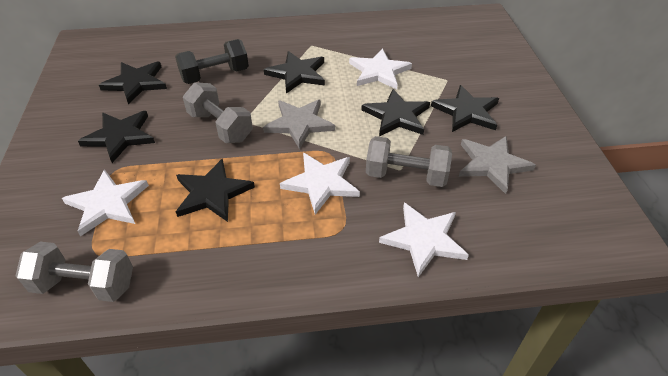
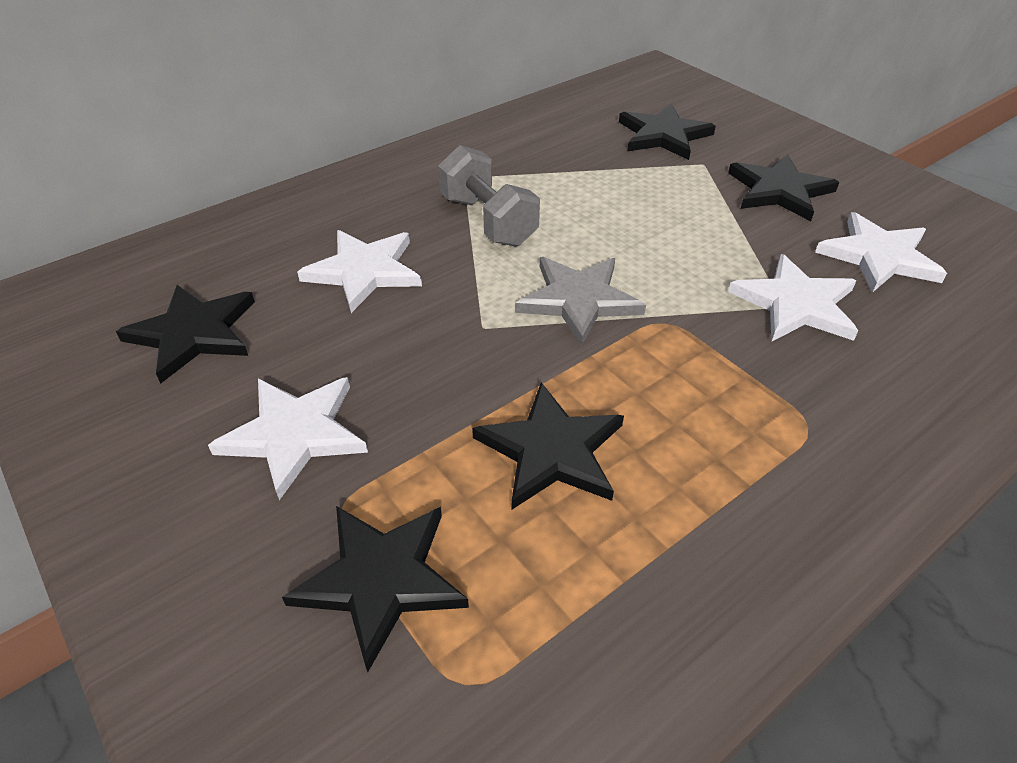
black dumbbell: 1 -> 0
black star: 6 -> 5
grey dumbbell: 3 -> 1
grey star: 2 -> 1

